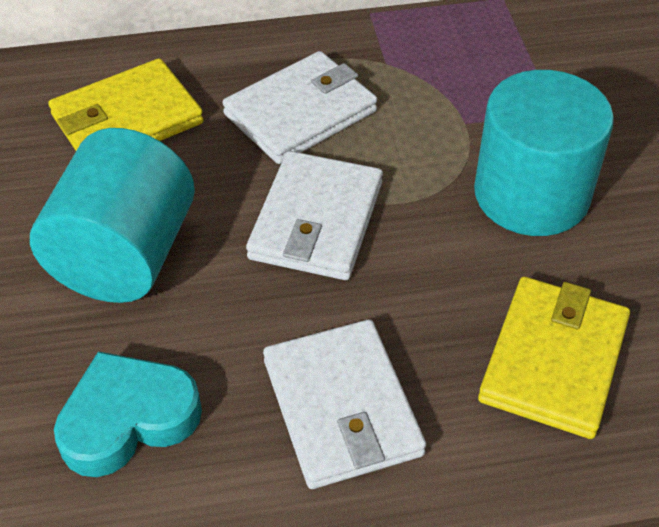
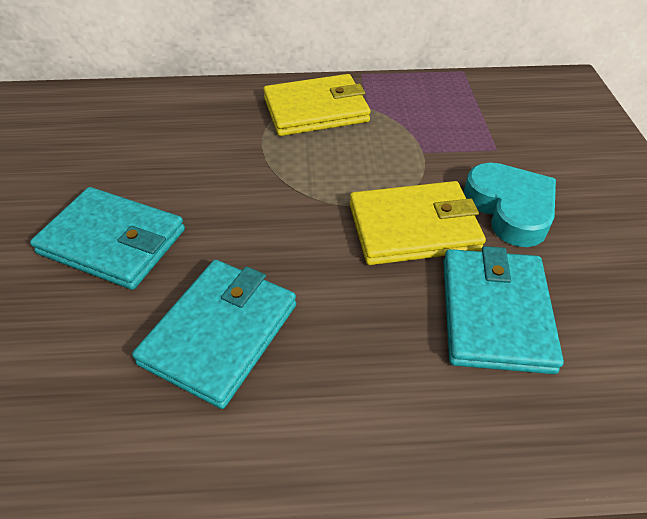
turquoise cylinder: 2 -> 0
turquoise wallet: 0 -> 3
white wallet: 3 -> 0

